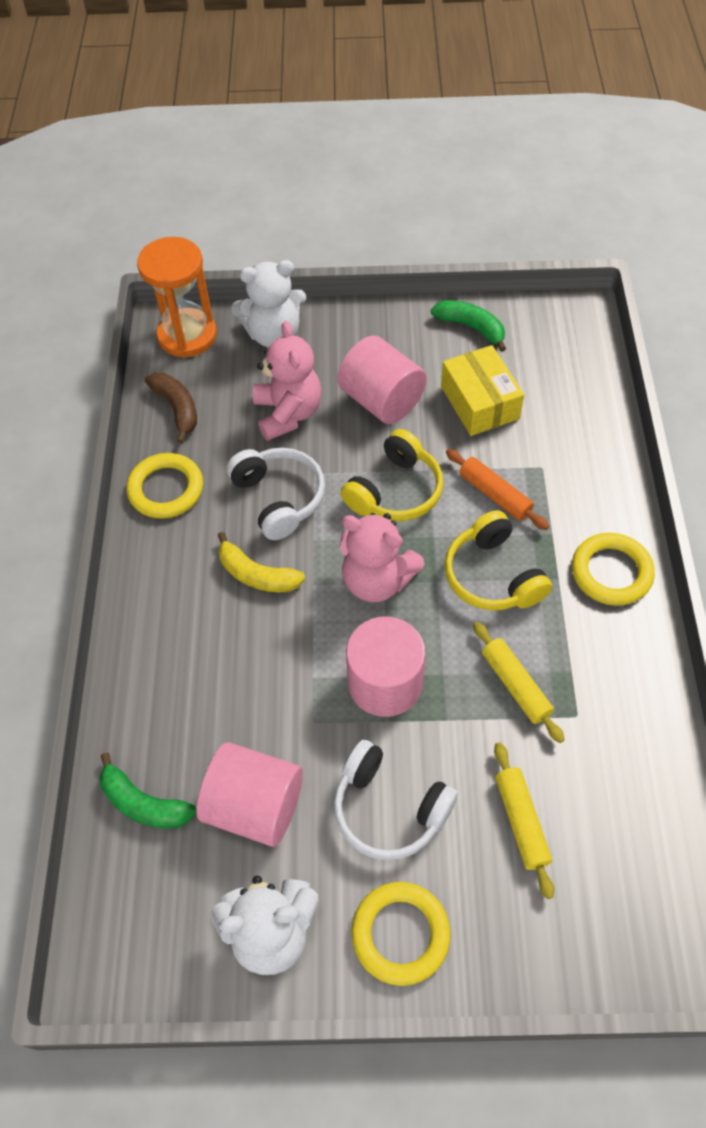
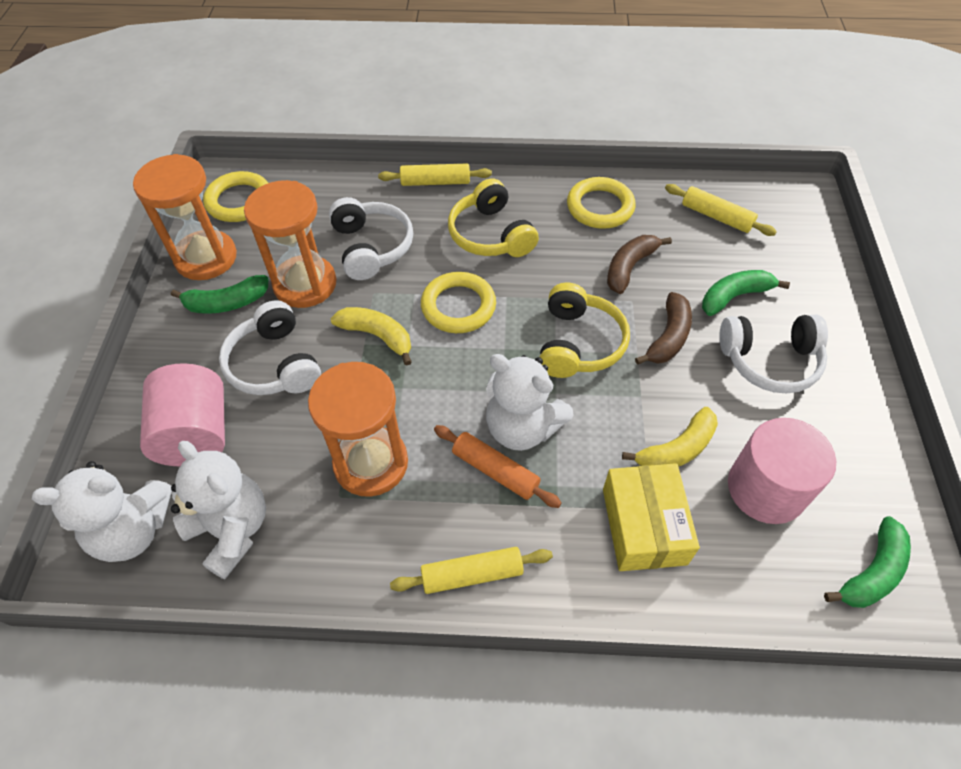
brown banana: 1 -> 2
green banana: 2 -> 3
orange hourglass: 1 -> 3
pink cylinder: 3 -> 2
pink teddy bear: 2 -> 0
white headphones: 2 -> 3
white teddy bear: 2 -> 3
yellow banana: 1 -> 2
yellow rolling pin: 2 -> 3

